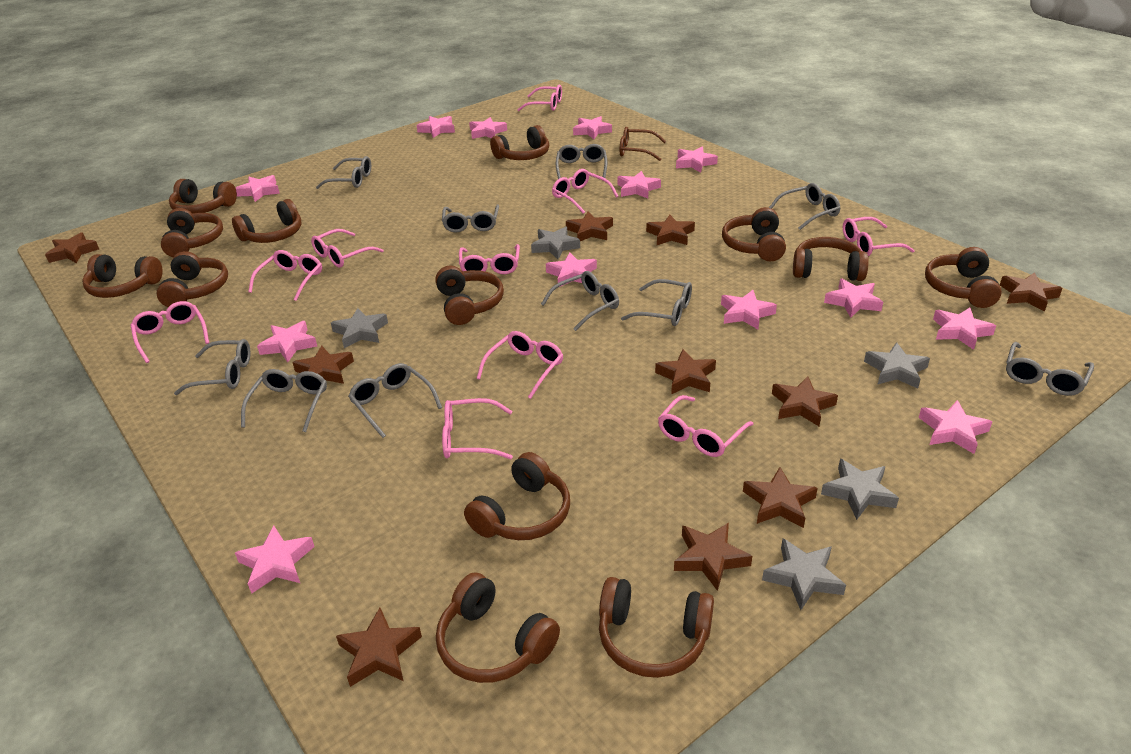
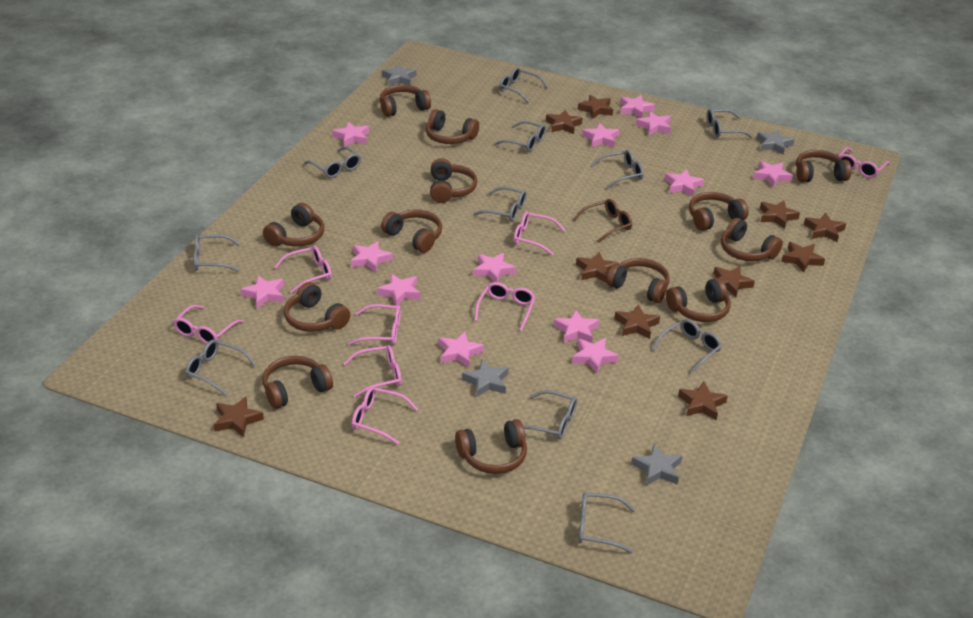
grey glasses: 10 -> 11
grey star: 5 -> 4
pink glasses: 10 -> 8

